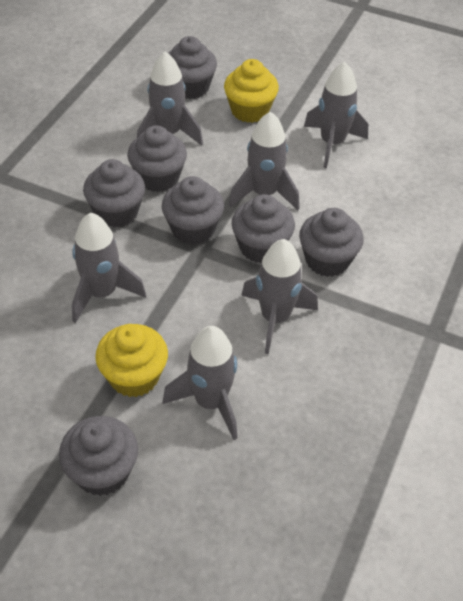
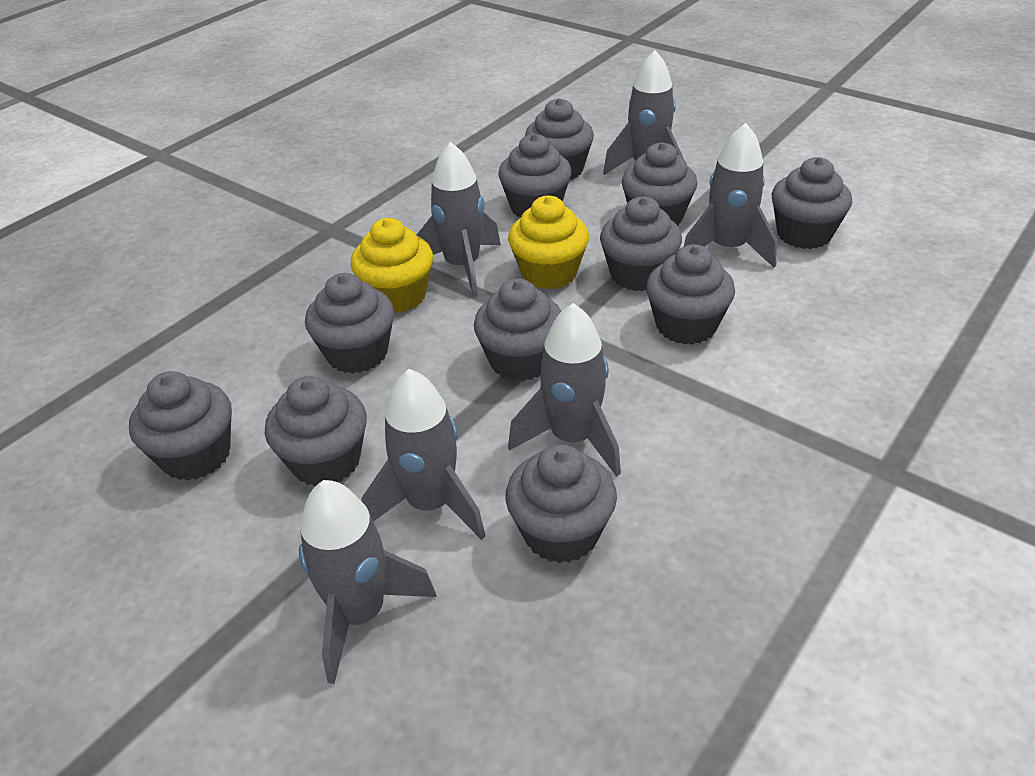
grey cupcake: 7 -> 11

